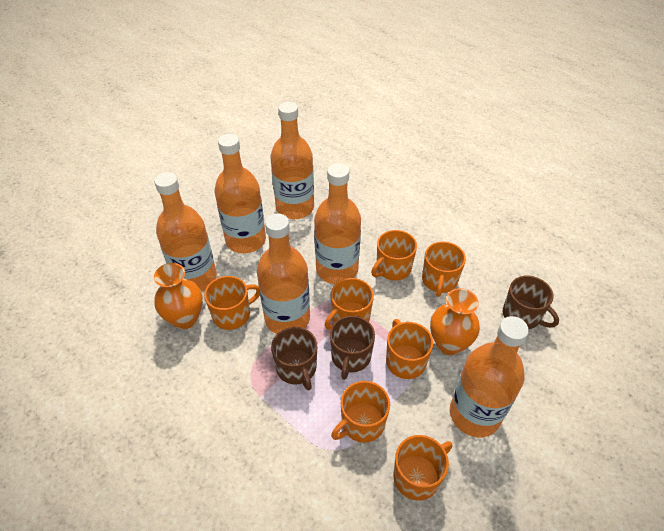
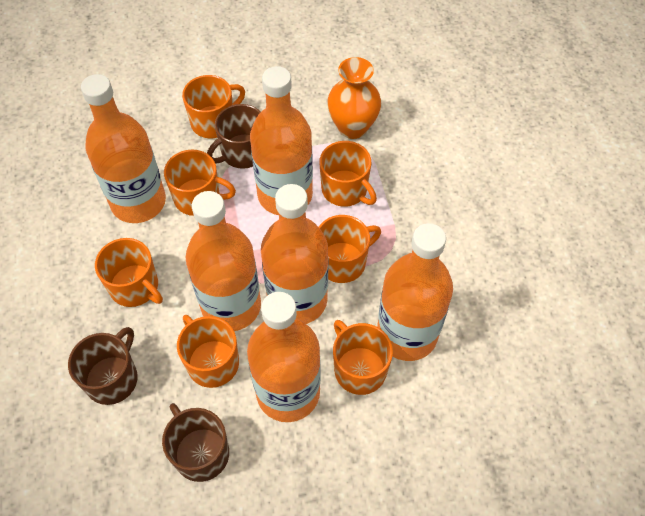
orange vase: 2 -> 1

